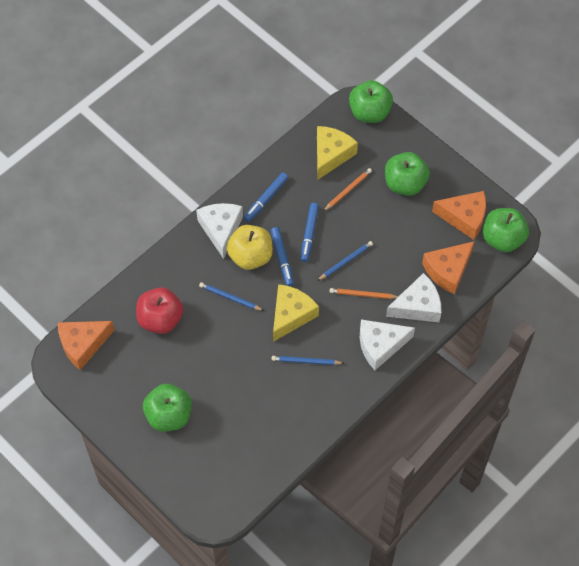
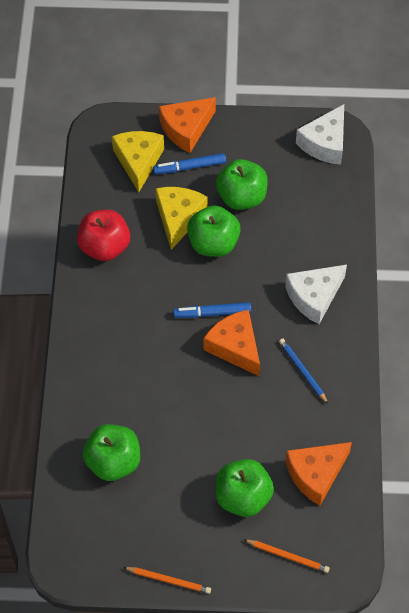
blue marker: 3 -> 2
blue pencil: 3 -> 1
white cheese: 3 -> 2
yellow apple: 1 -> 0

